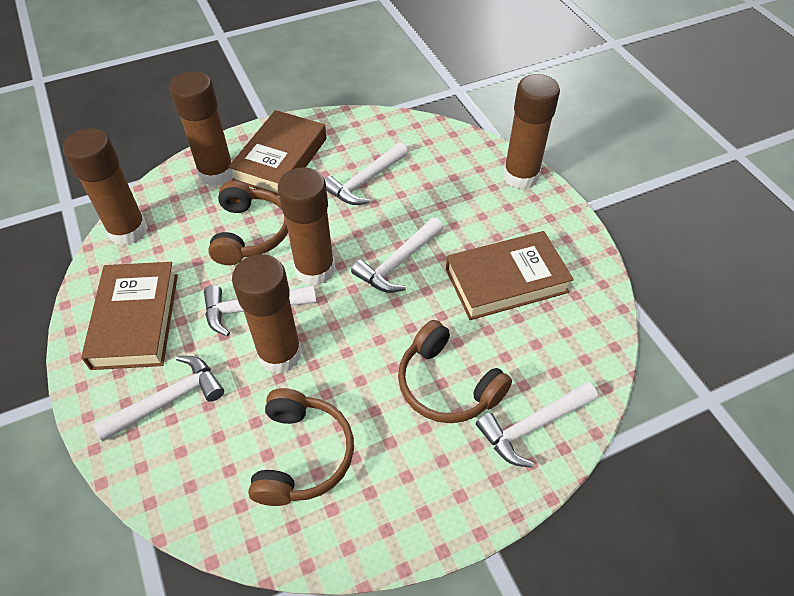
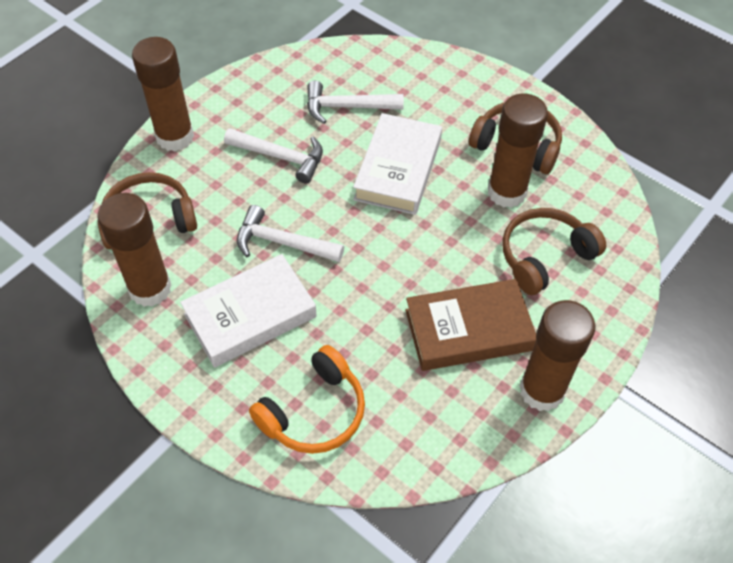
brown book: 3 -> 1
brown glue stick: 5 -> 4
orange headphones: 0 -> 1
white book: 0 -> 2
white hammer: 5 -> 3

